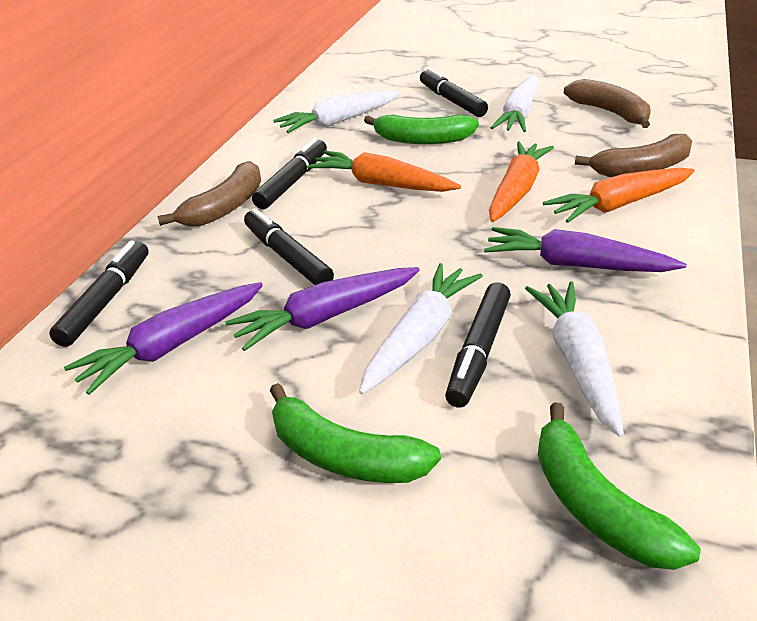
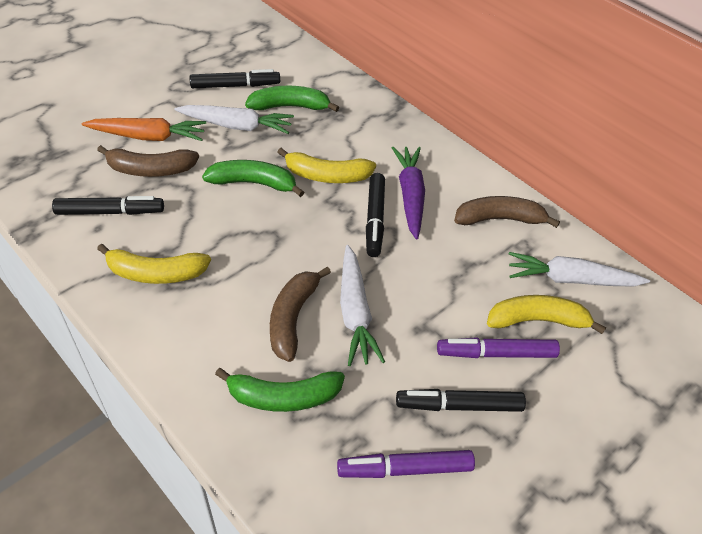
black marker: 5 -> 4
orange carrot: 3 -> 1
purple carrot: 3 -> 1
purple marker: 0 -> 2
white carrot: 4 -> 3
yellow banana: 0 -> 3

